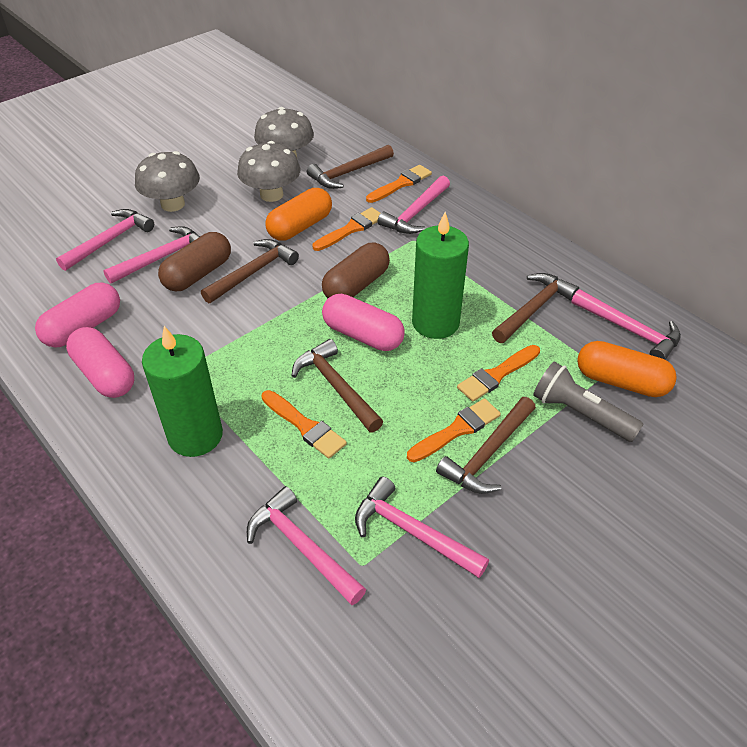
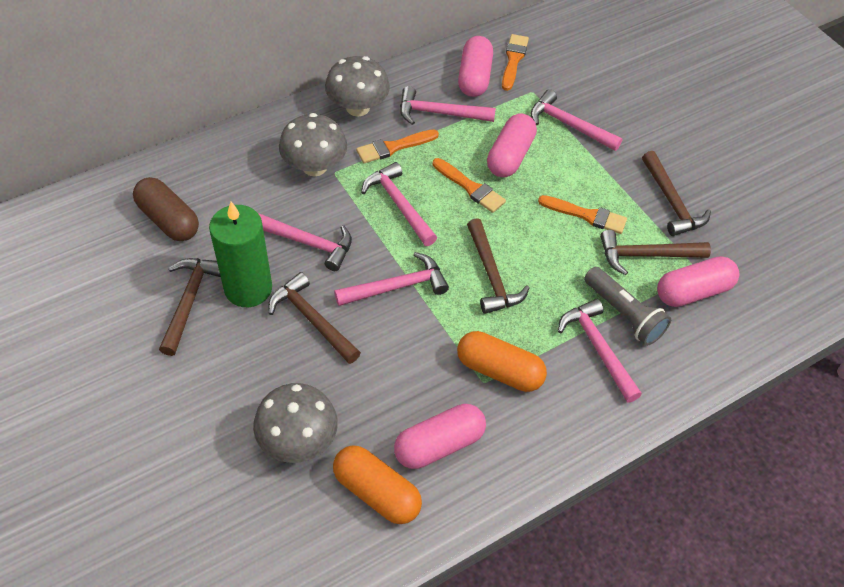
brown capsule: 2 -> 1
green candle: 2 -> 1
orange brush: 5 -> 4
pink capsule: 3 -> 4

